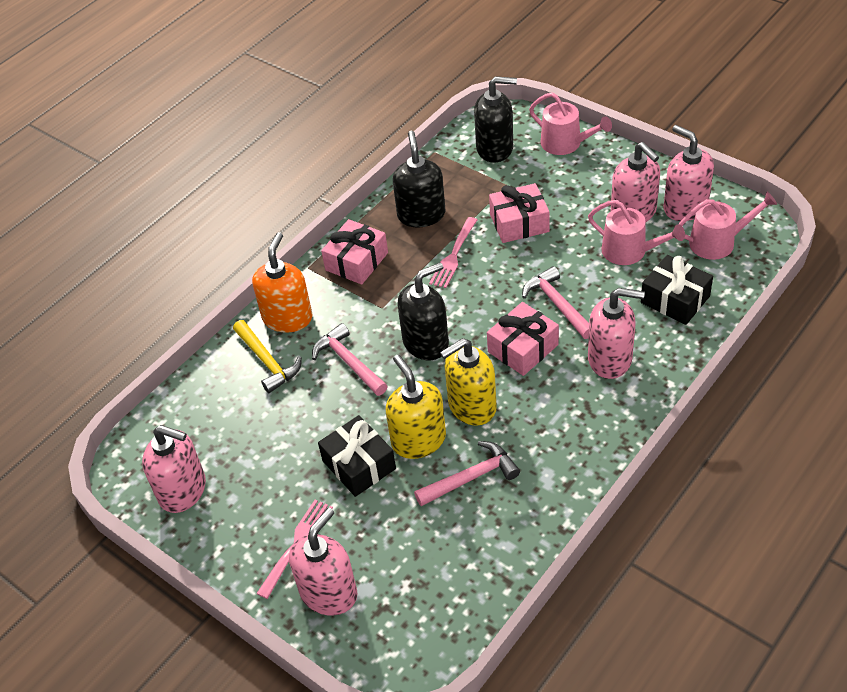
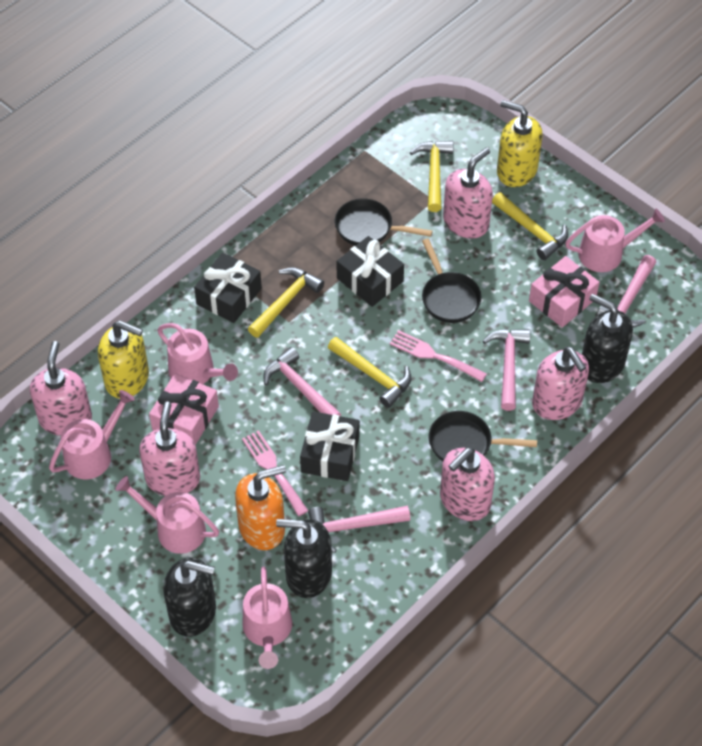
black gift: 2 -> 3
black pan: 0 -> 3
pink gift: 3 -> 2
pink hammer: 3 -> 4
pink watering can: 3 -> 5
yellow hammer: 1 -> 4

